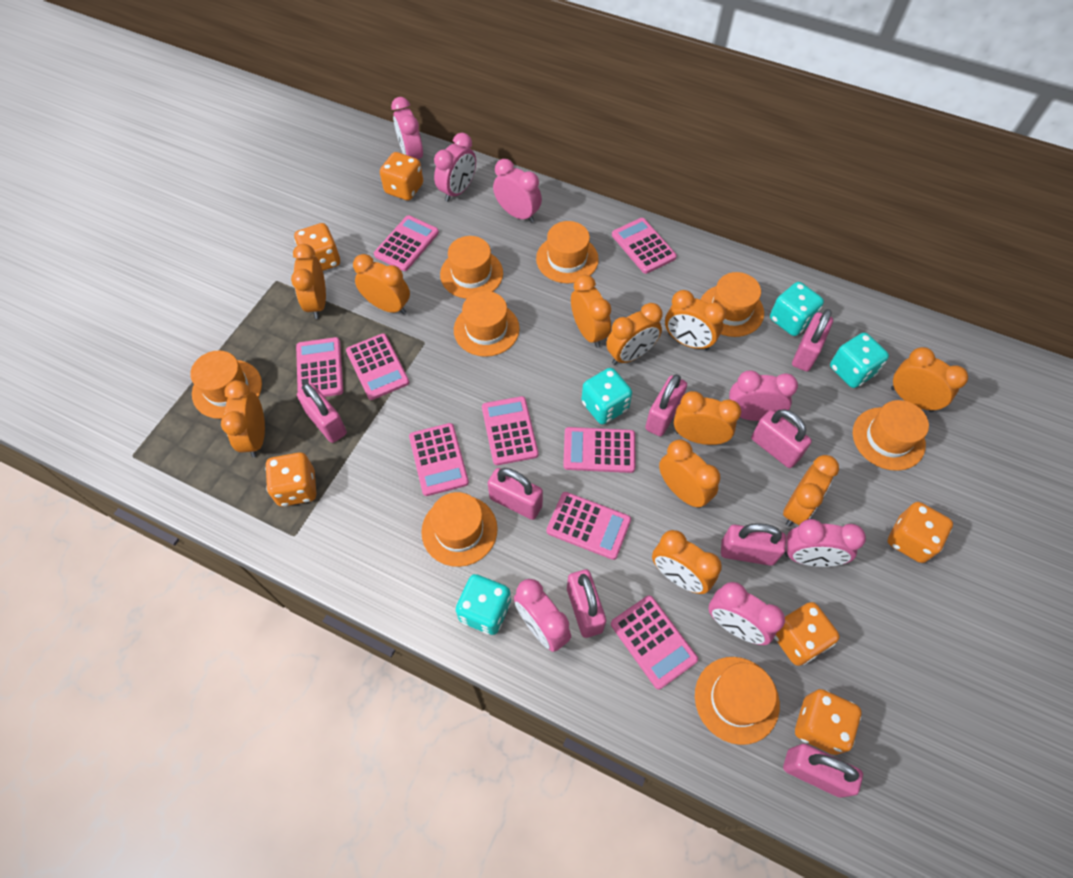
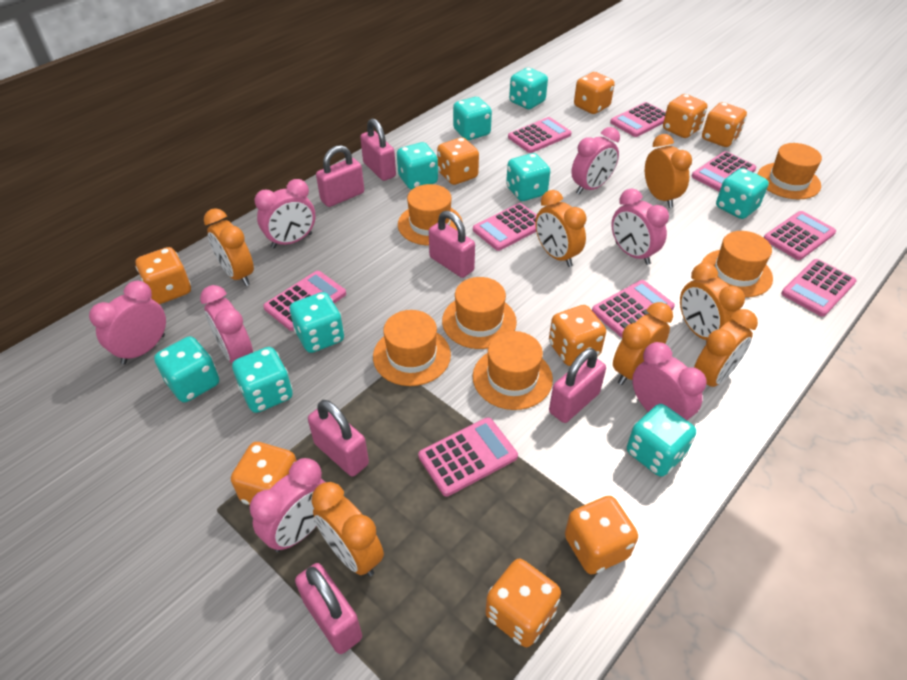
orange clock: 11 -> 7
orange dice: 6 -> 9
orange hat: 8 -> 6
pink padlock: 8 -> 6
turquoise dice: 4 -> 9

